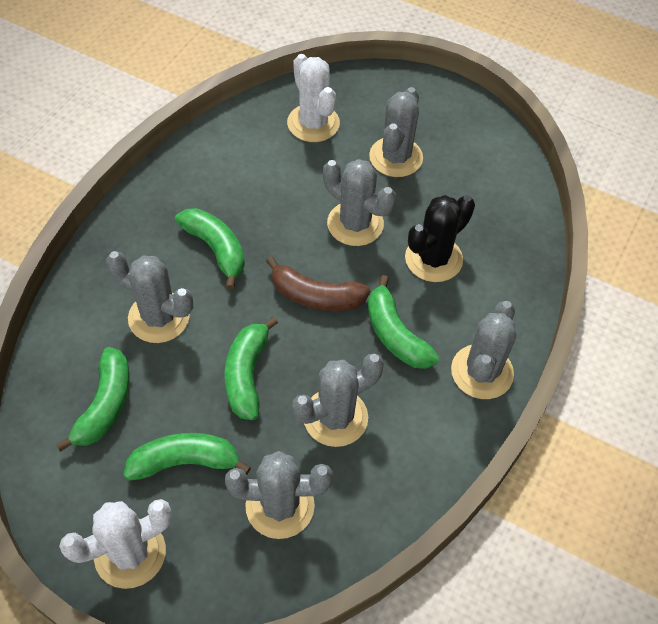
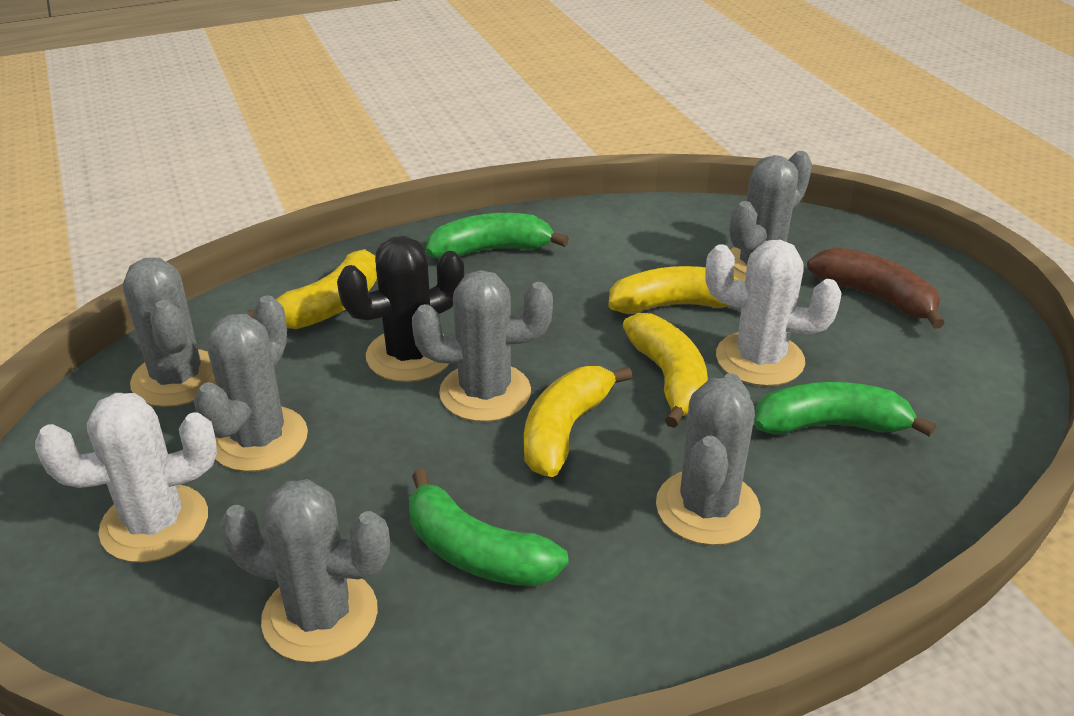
green banana: 5 -> 3
yellow banana: 0 -> 4

